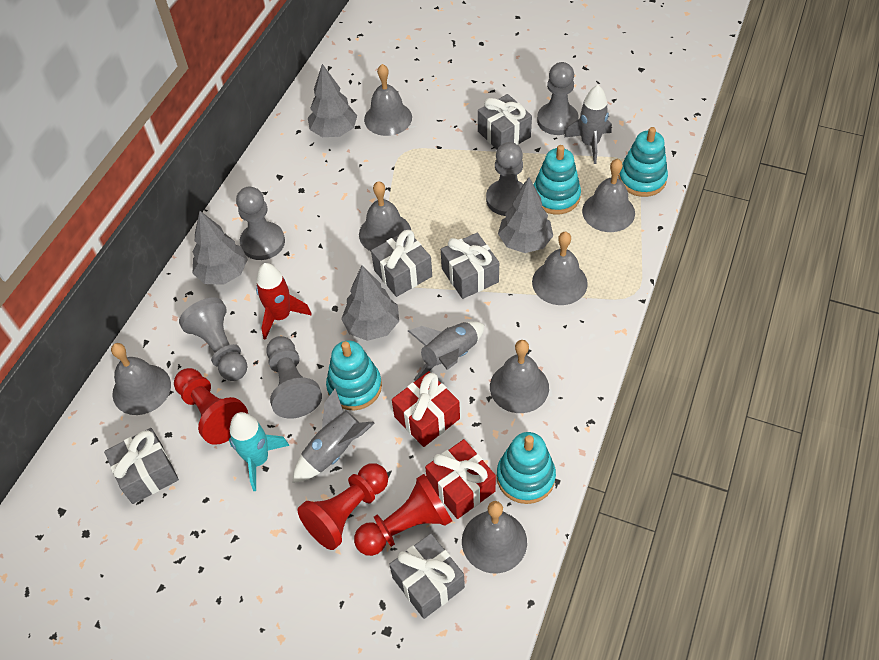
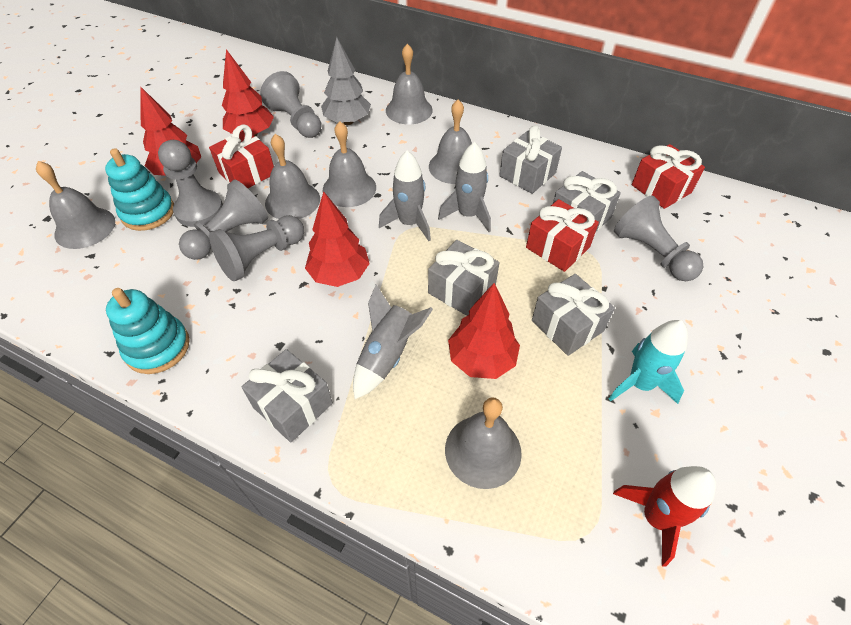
grey bell: 7 -> 6
grey tree: 4 -> 1
red gift: 2 -> 3
red pawn: 3 -> 0
red tree: 0 -> 4
turquoise stacking toy: 4 -> 2

